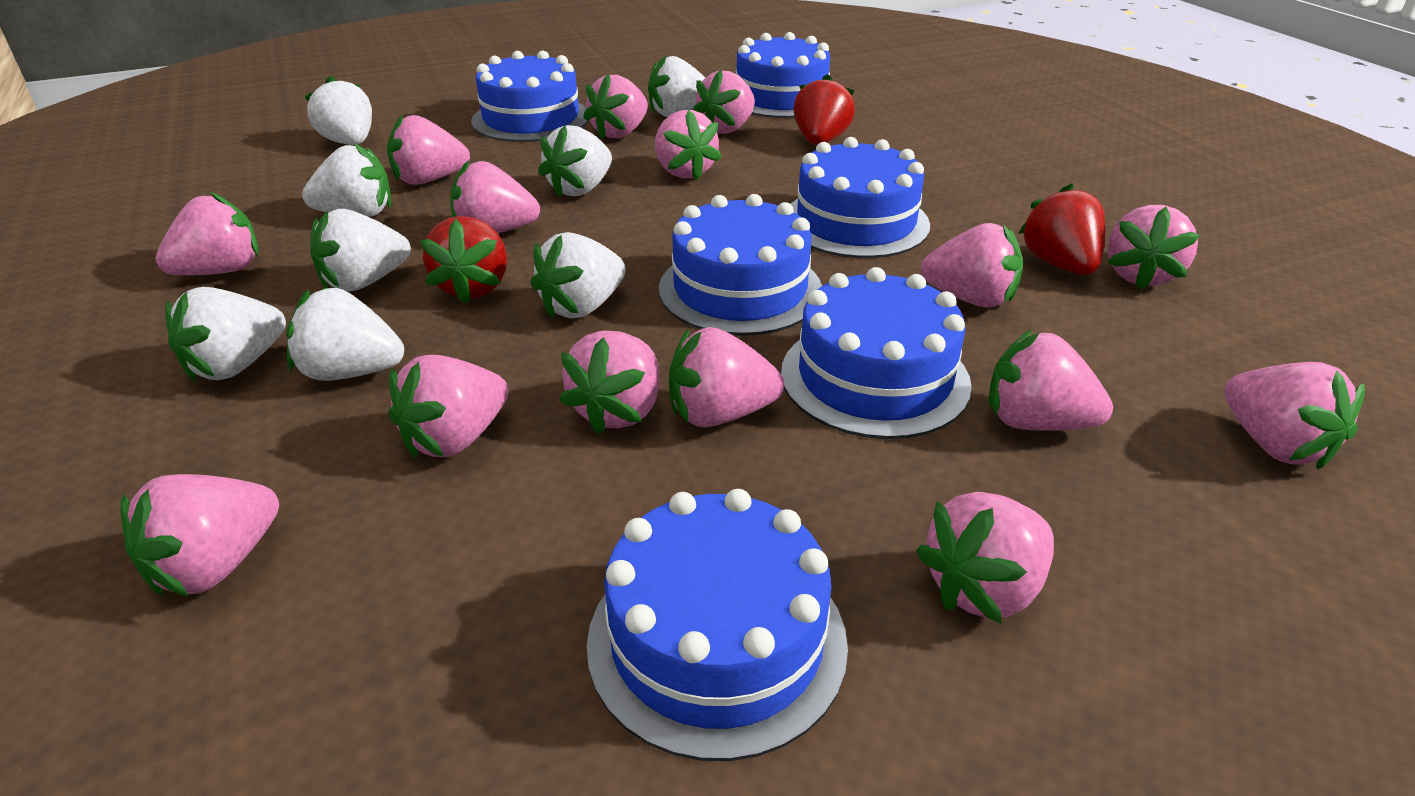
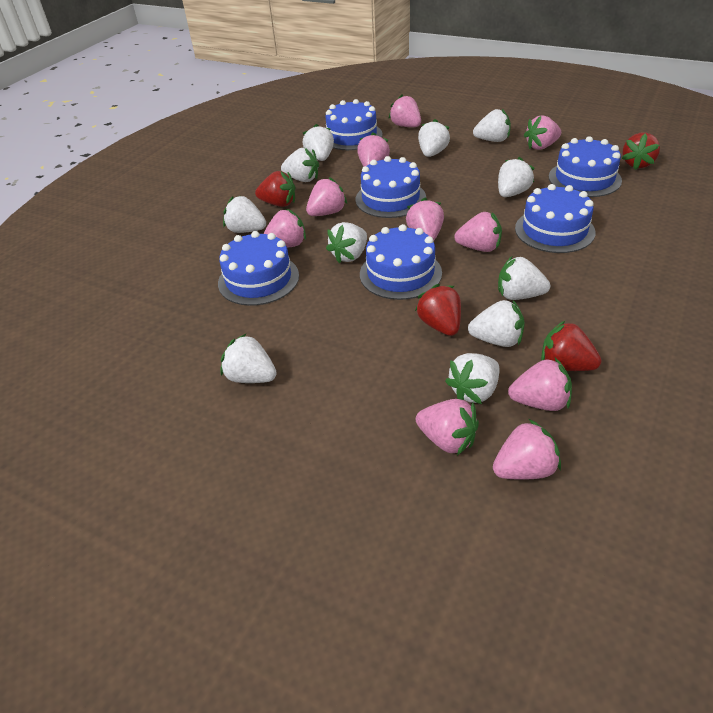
pink strawberry: 15 -> 10
red strawberry: 3 -> 4
white strawberry: 8 -> 11

